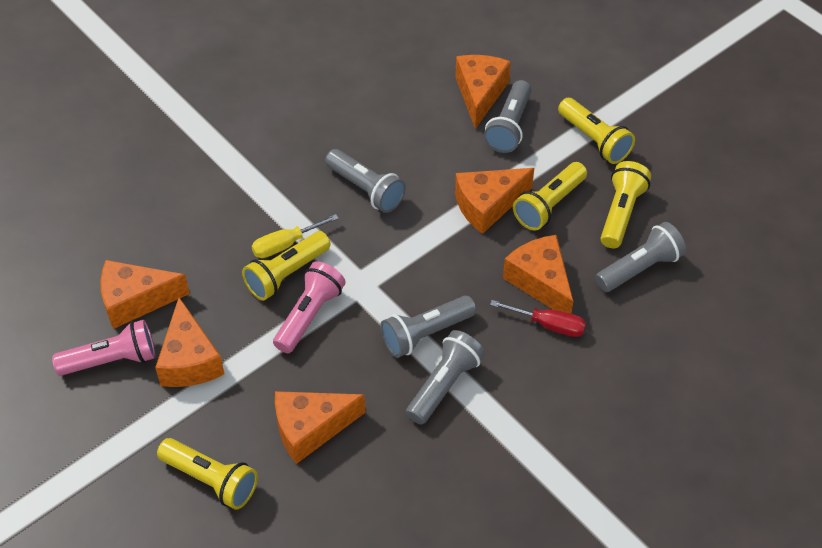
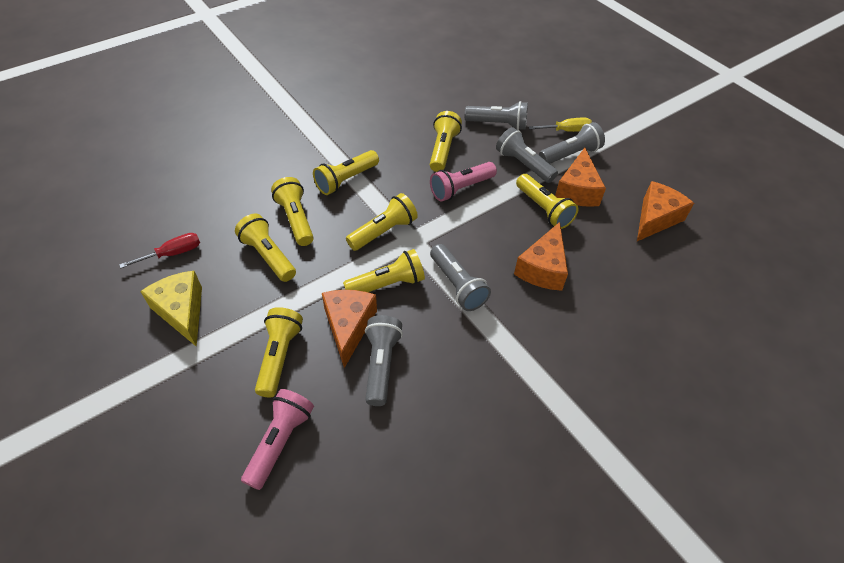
orange cheese: 6 -> 4
yellow cheese: 0 -> 1
yellow flashlight: 5 -> 8

